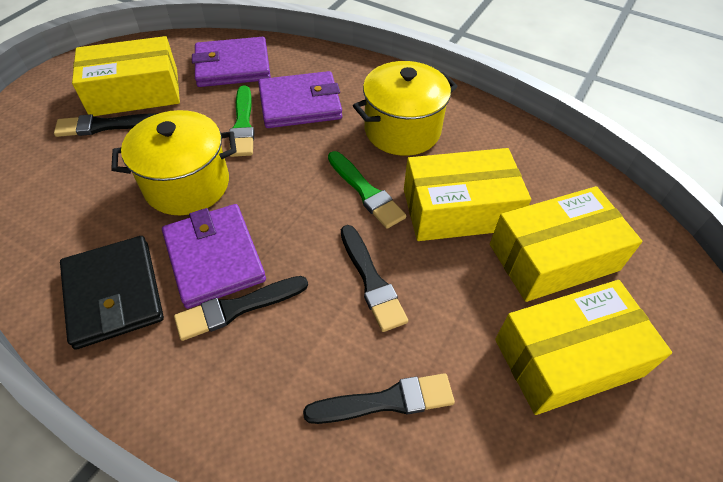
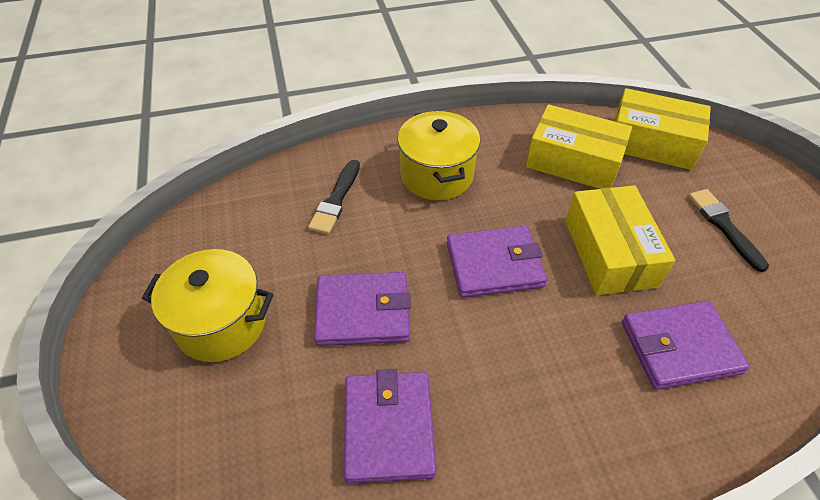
black brush: 4 -> 2
black wallet: 1 -> 0
green brush: 2 -> 0
purple wallet: 3 -> 4
yellow box: 4 -> 3

